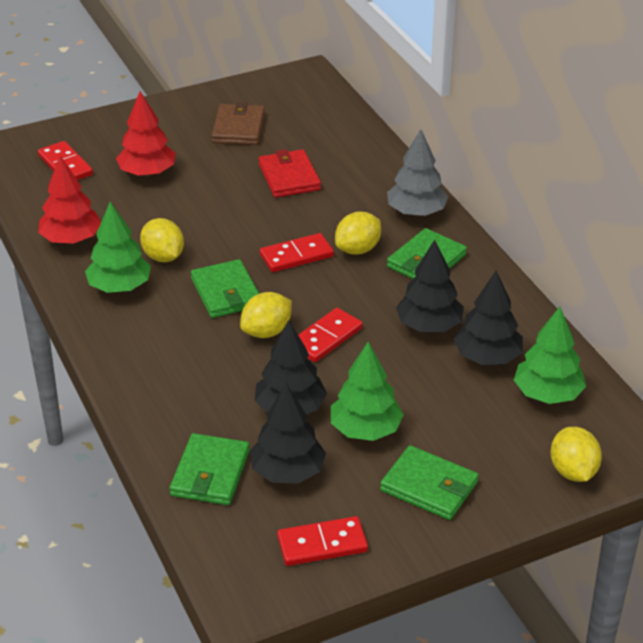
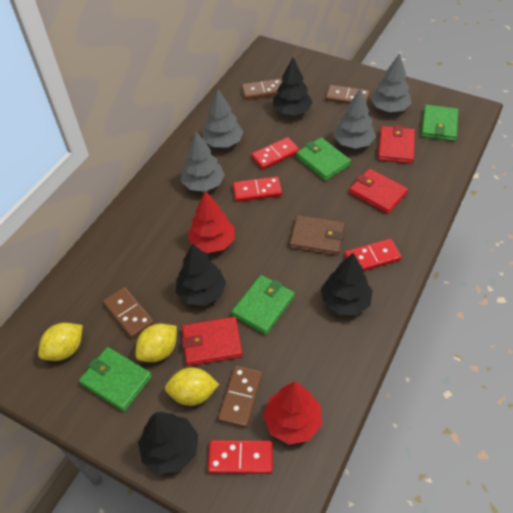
brown domino: 0 -> 4
green tree: 3 -> 0
grey tree: 1 -> 4
red wallet: 1 -> 3
yellow lemon: 4 -> 3

